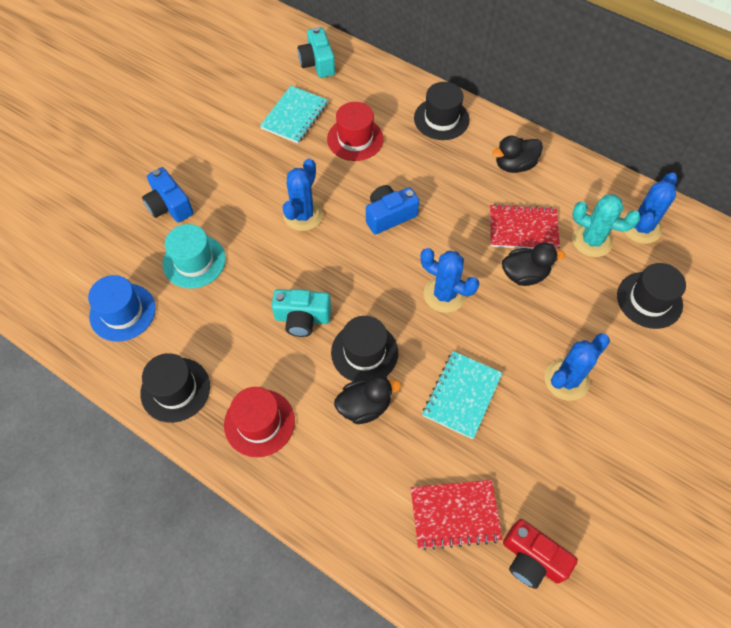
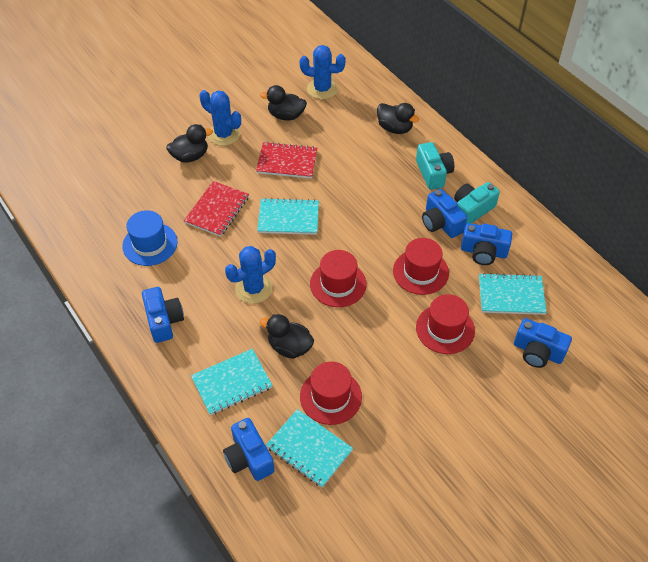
black duck: 3 -> 4
black hat: 4 -> 0
blue cactus: 4 -> 3
blue camera: 2 -> 5
red camera: 1 -> 0
red hat: 2 -> 4
turquoise cactus: 1 -> 0
turquoise hat: 1 -> 0
turquoise notebook: 2 -> 4

